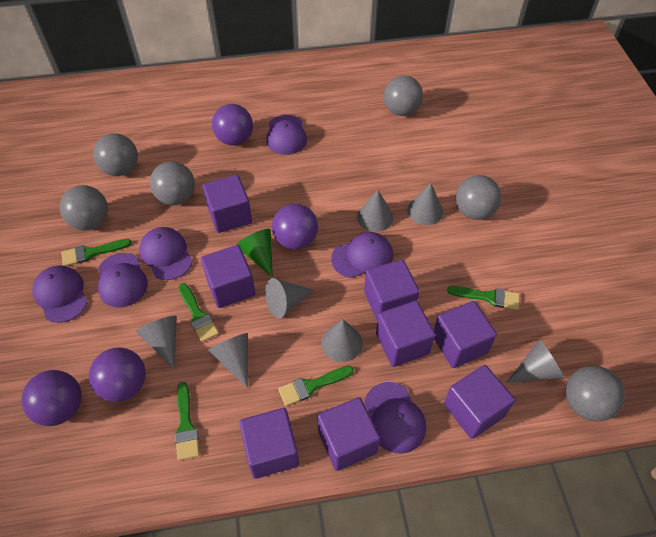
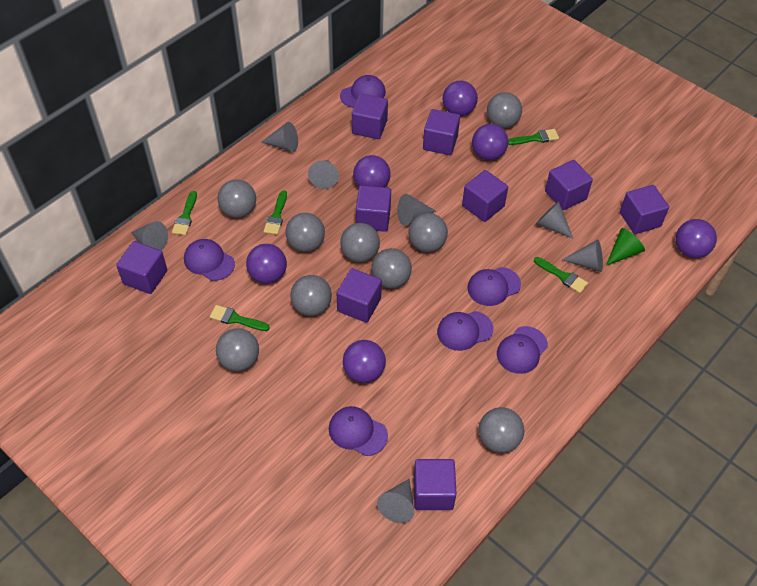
grey ball: 6 -> 9
purple ball: 4 -> 6
purple cube: 8 -> 9

